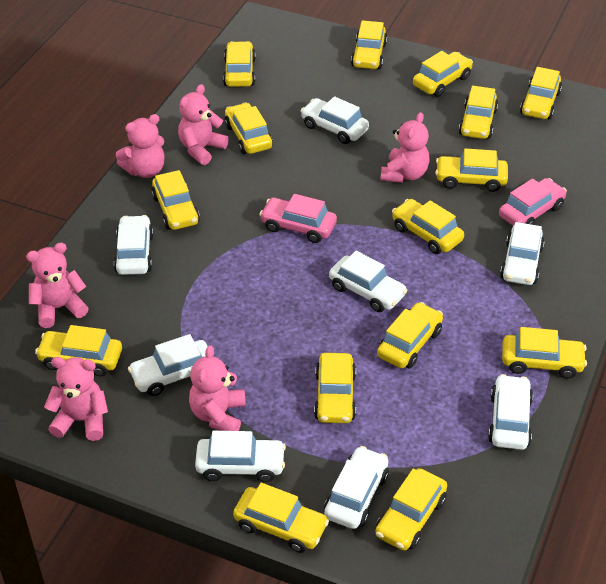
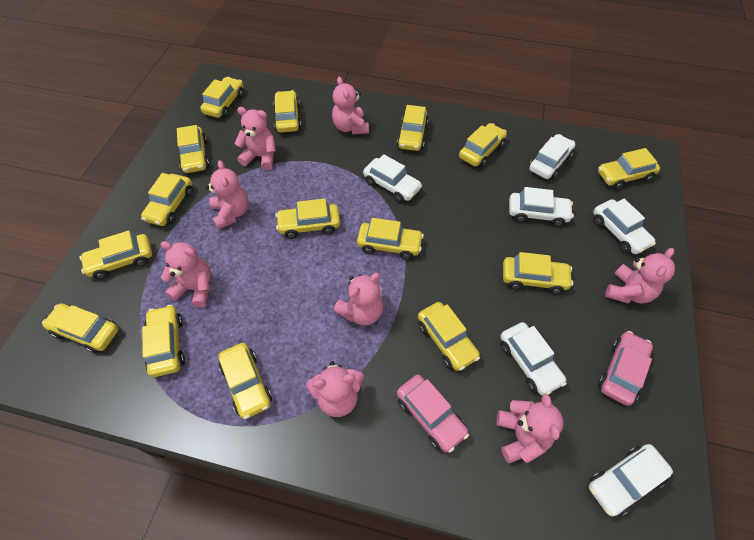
pink teddy bear: 6 -> 8
white car: 8 -> 6

